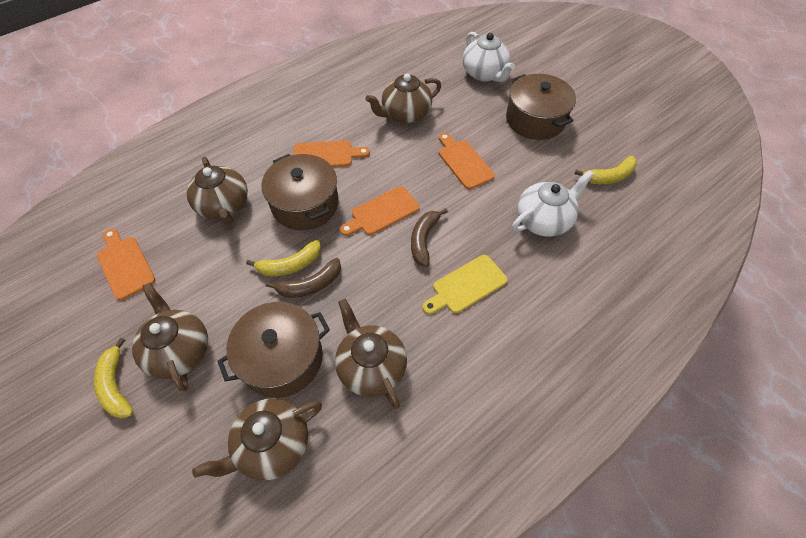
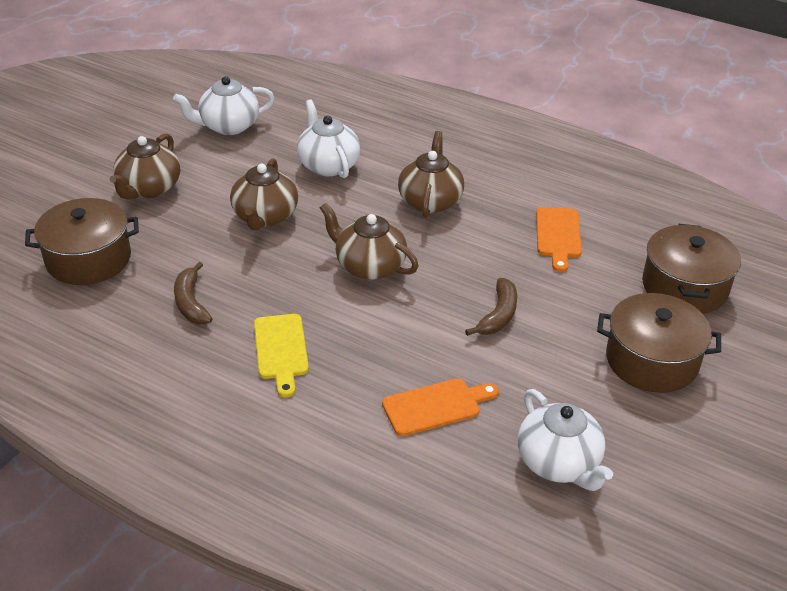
brown teapot: 5 -> 4
orange cutting board: 4 -> 2
white teapot: 2 -> 3
yellow banana: 3 -> 0

